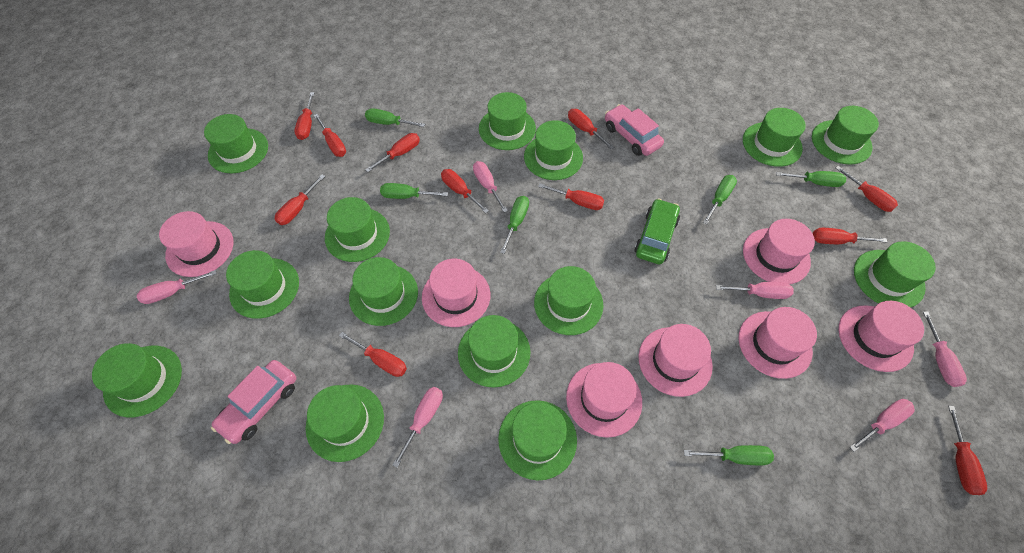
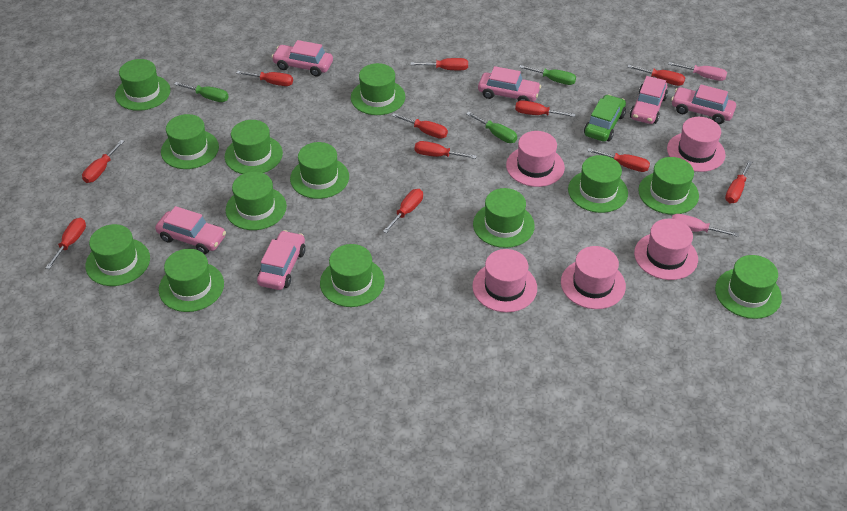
green hat: 14 -> 13
green screwdriver: 6 -> 3
pink car: 2 -> 6
pink hat: 7 -> 5
pink screwdriver: 6 -> 2

